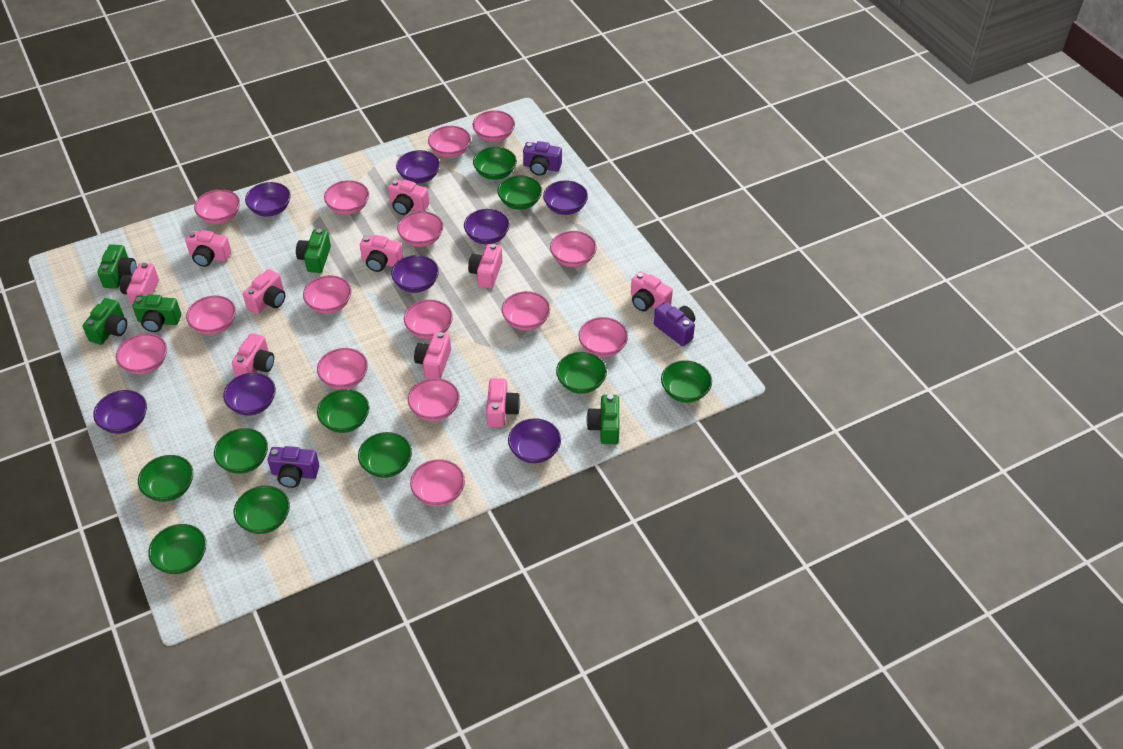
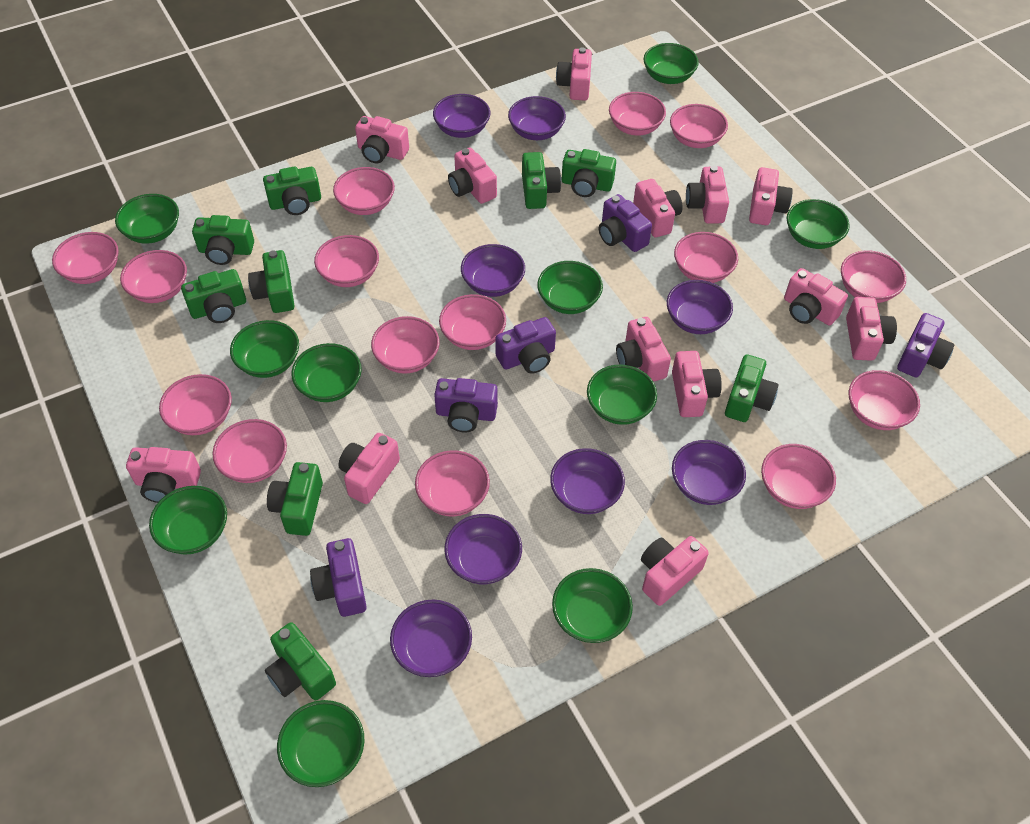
green camera: 5 -> 9
pink camera: 10 -> 13
purple camera: 3 -> 5

